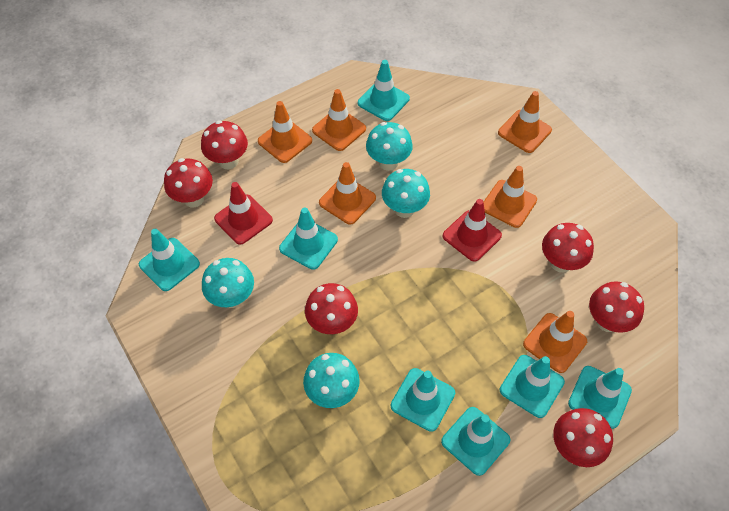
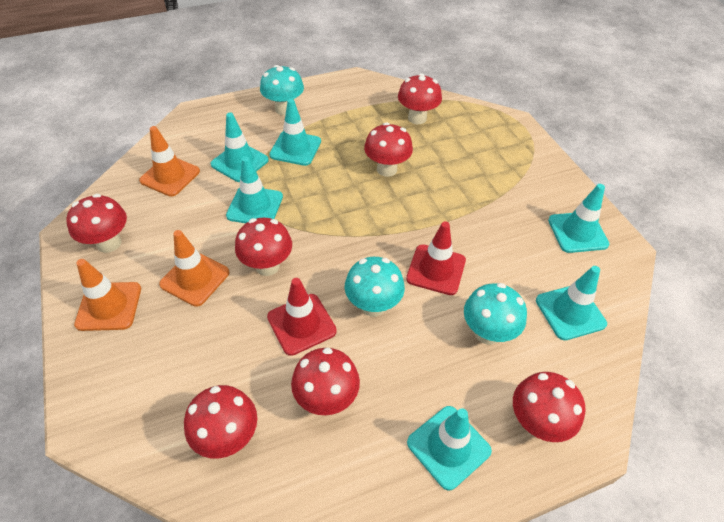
orange traffic cone: 6 -> 3
red mushroom: 6 -> 7
turquoise mushroom: 4 -> 3
turquoise traffic cone: 7 -> 6

